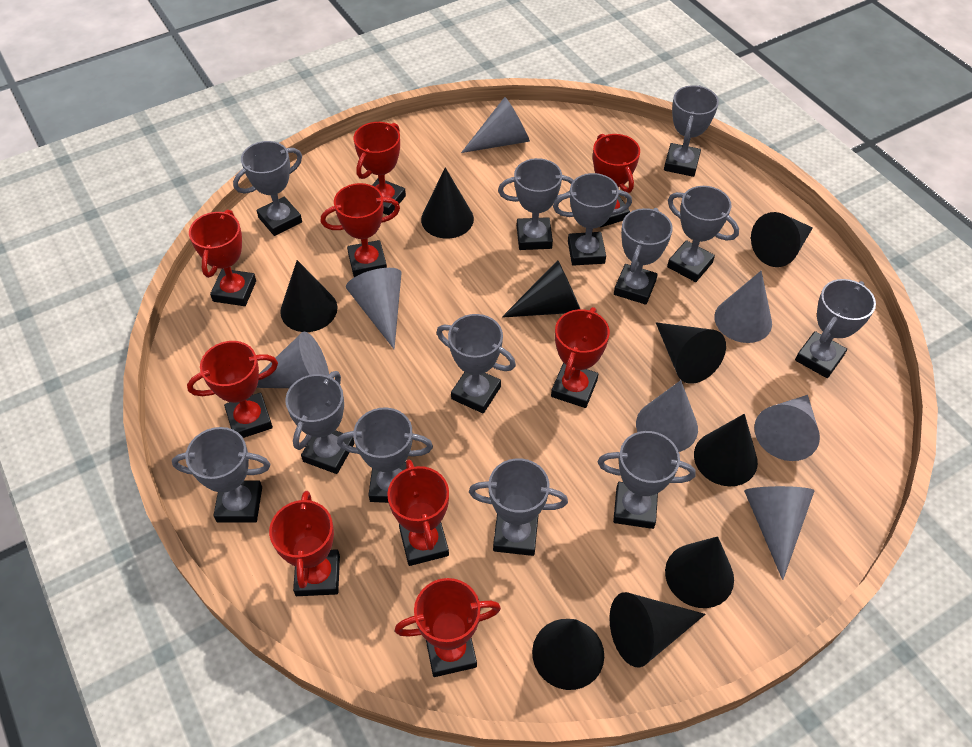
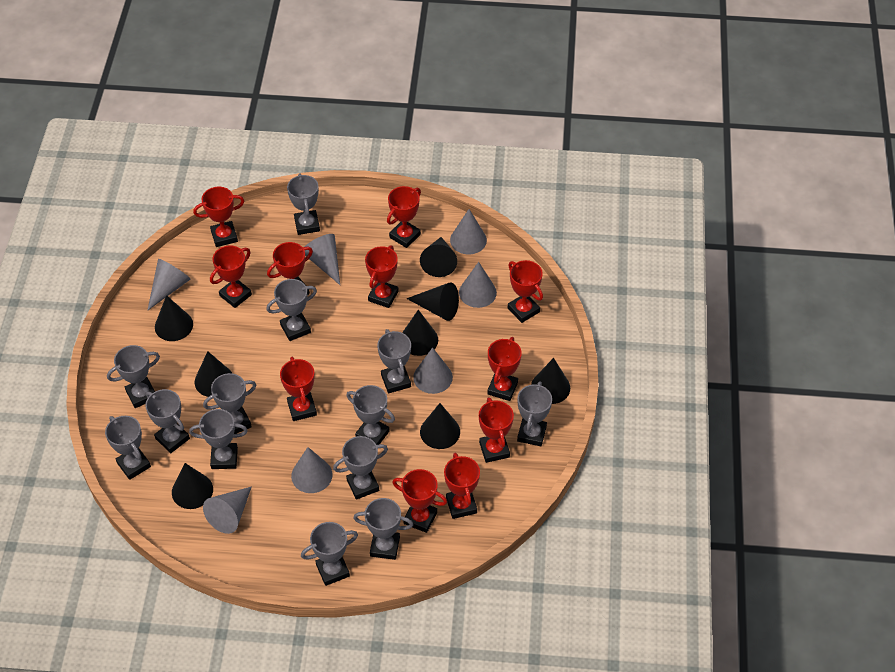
black cone: 9 -> 8
red trophy: 9 -> 11

